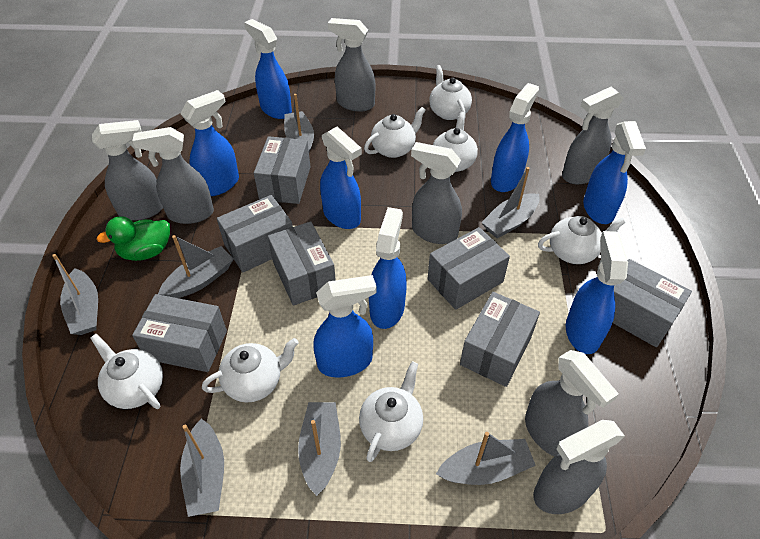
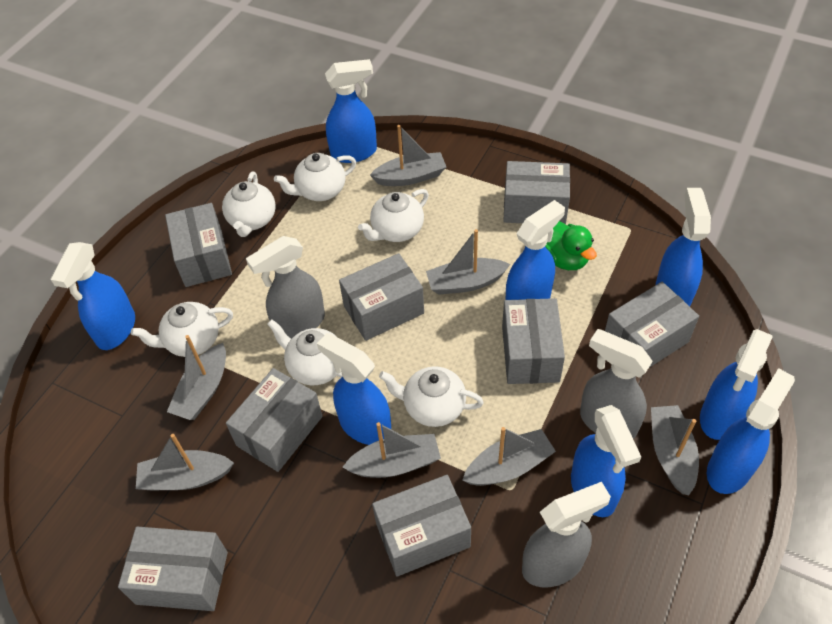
grey box: 7 -> 8
grey spray bottle: 7 -> 3
white teapot: 7 -> 6

